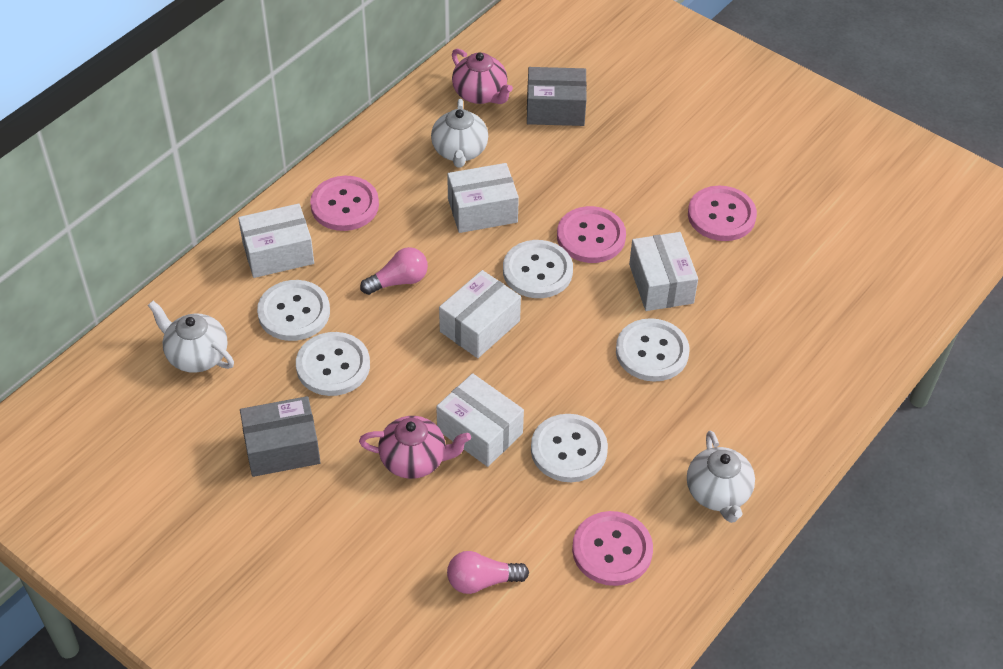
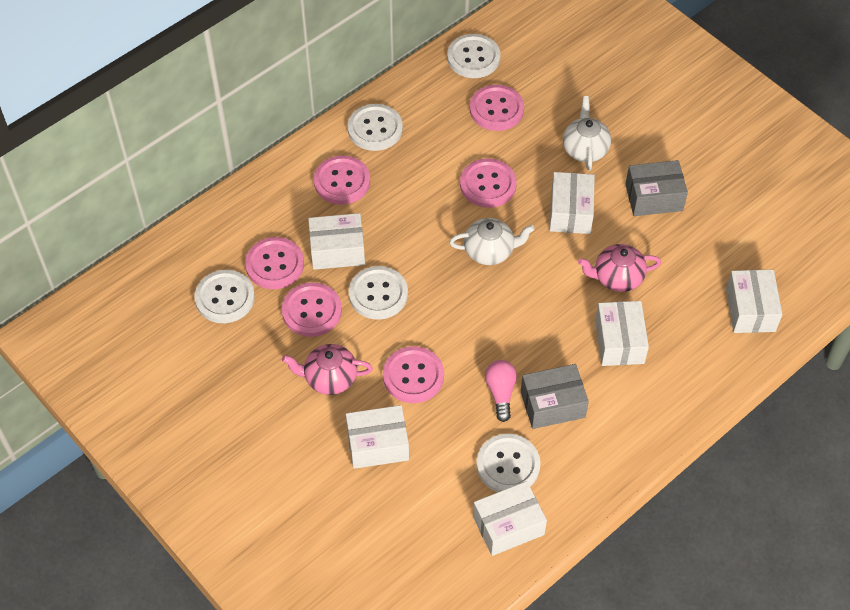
pink button: 4 -> 6
pink light bulb: 2 -> 1
white box: 5 -> 6
white teapot: 3 -> 2

